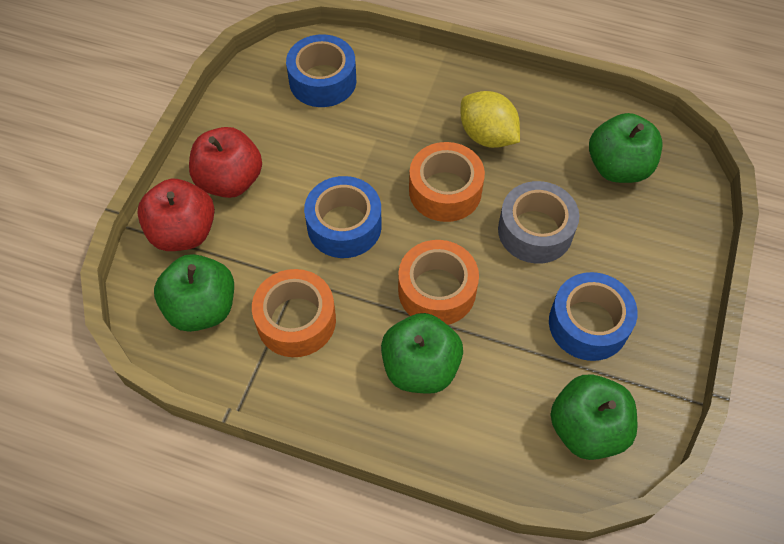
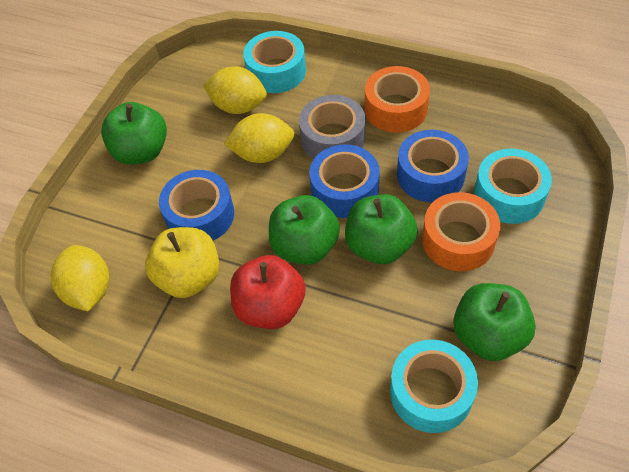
orange tape: 3 -> 2
red apple: 2 -> 1
turquoise tape: 0 -> 3
yellow apple: 0 -> 1
yellow lemon: 1 -> 3

